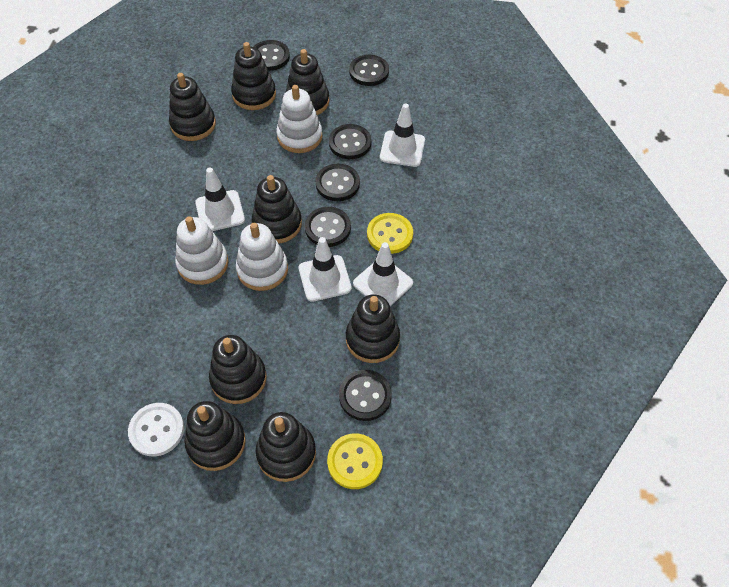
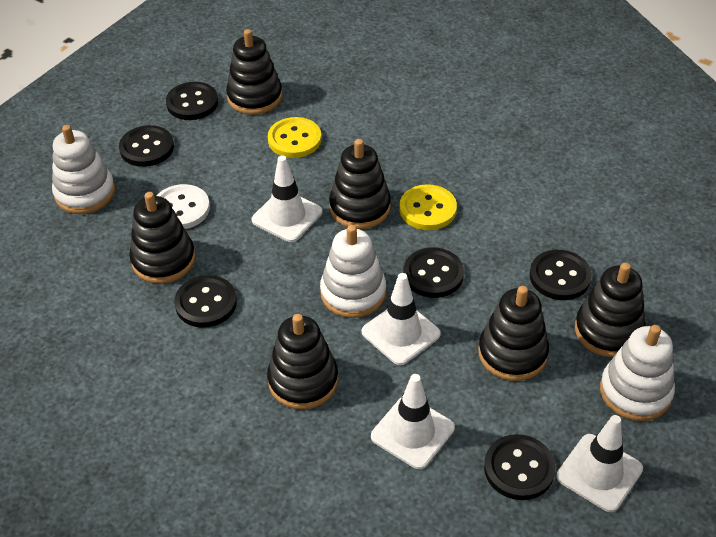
black stacking toy: 8 -> 6

